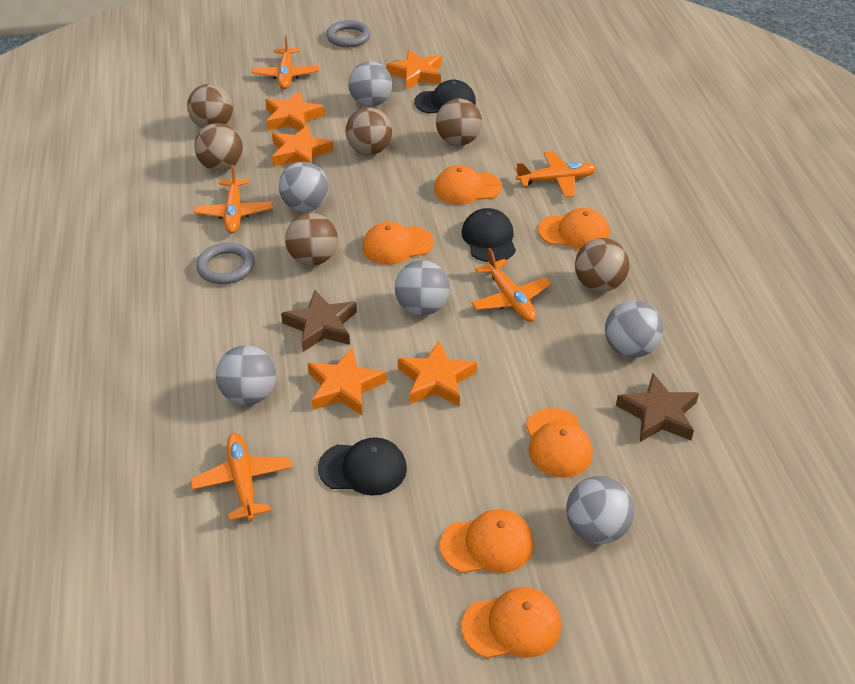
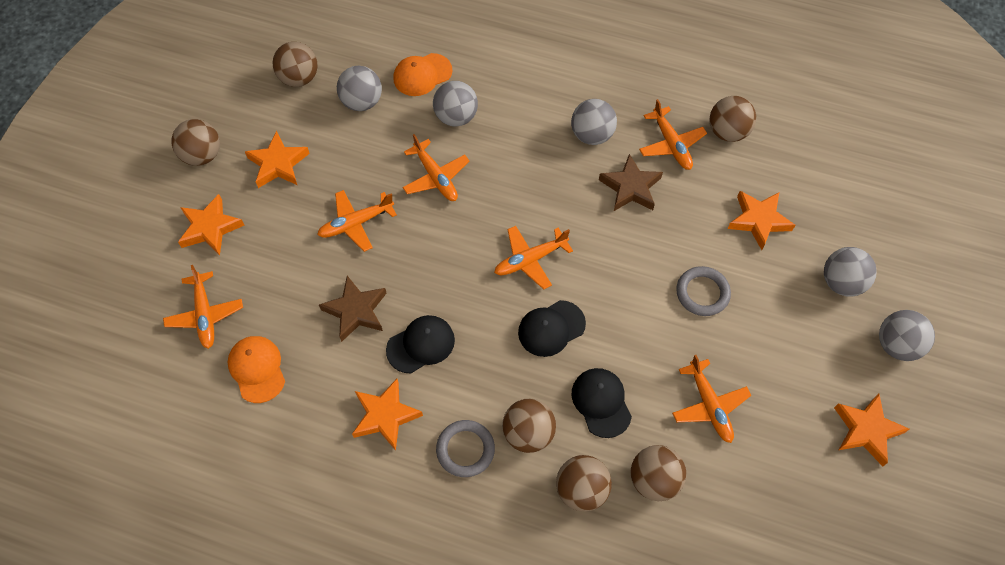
grey ball: 6 -> 5
orange cap: 6 -> 2
orange plane: 5 -> 6

